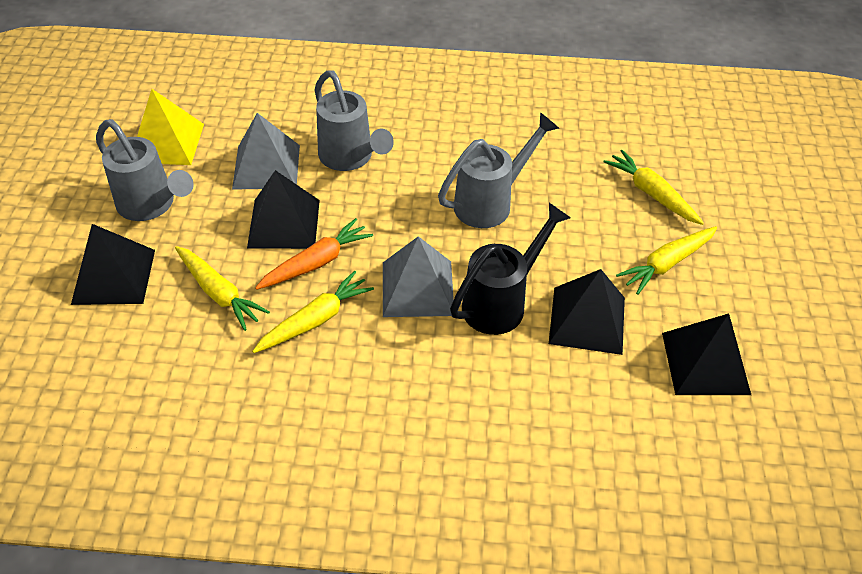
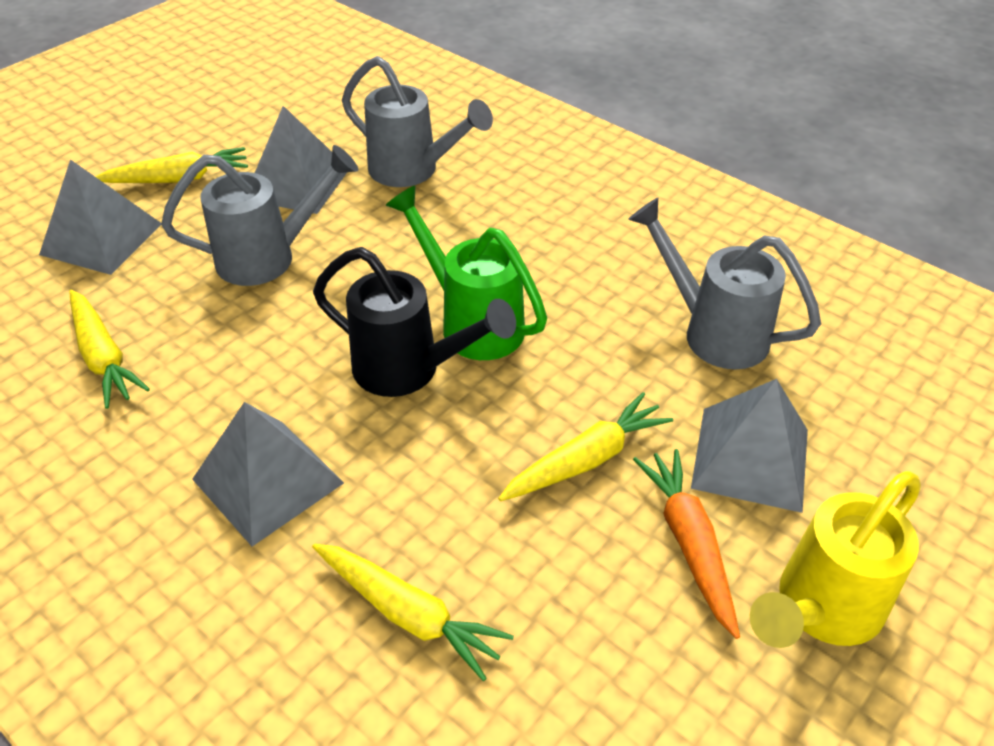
black pyramid: 4 -> 0
green watering can: 0 -> 1
grey pyramid: 2 -> 4
yellow pyramid: 1 -> 0
yellow watering can: 0 -> 1

